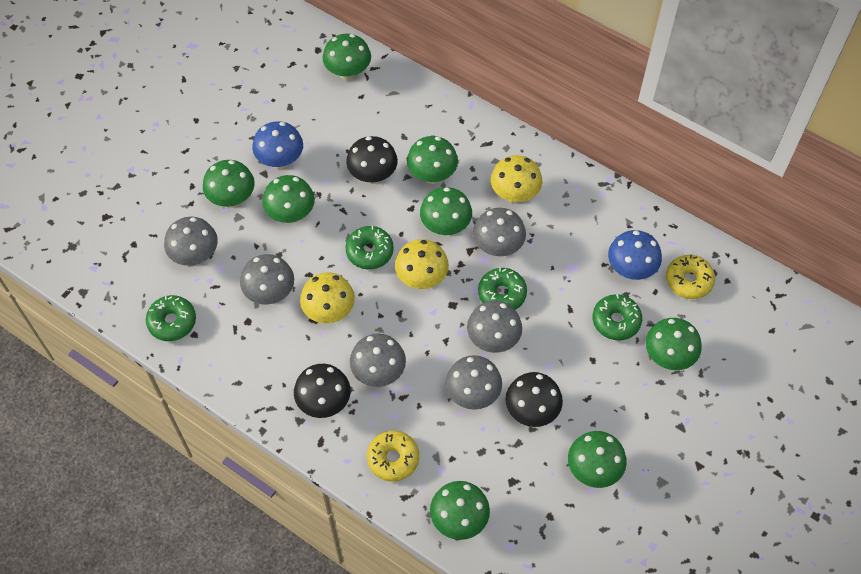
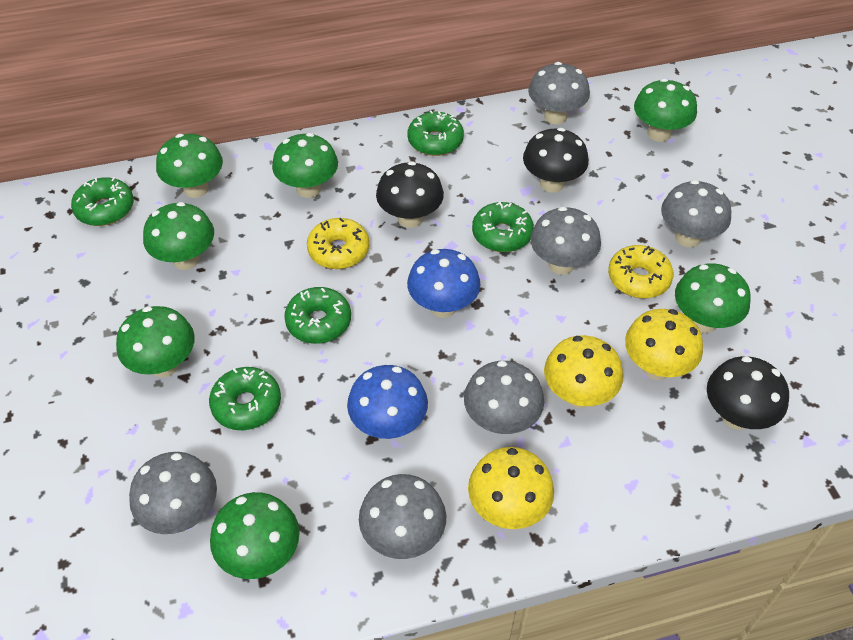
green donut: 4 -> 5
green mushroom: 8 -> 7

